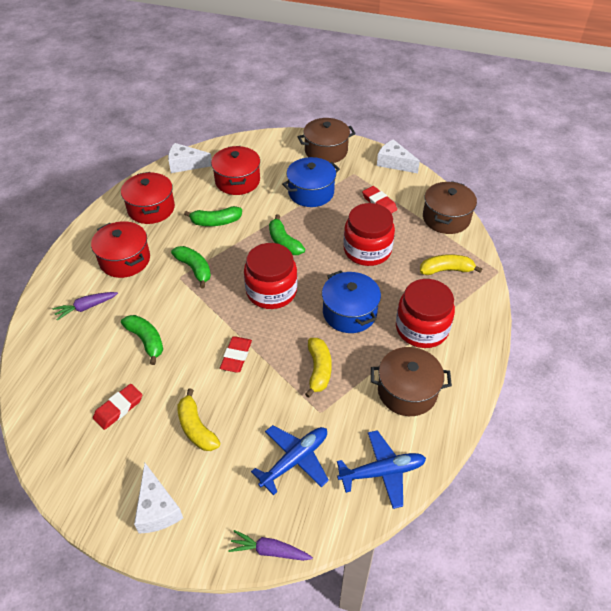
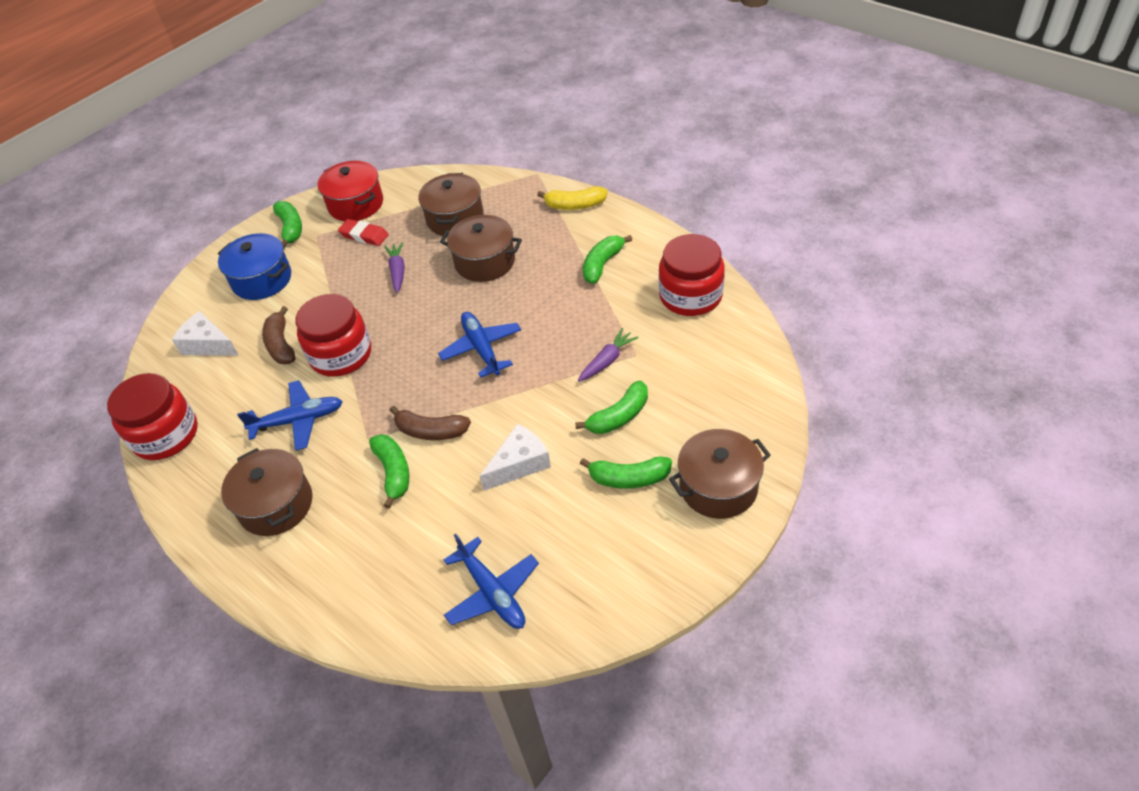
blue plane: 2 -> 3
blue pot: 2 -> 1
brown banana: 0 -> 2
brown pot: 3 -> 4
green banana: 4 -> 5
red eraser: 3 -> 1
red pot: 3 -> 1
white cheese: 3 -> 2
yellow banana: 3 -> 1

